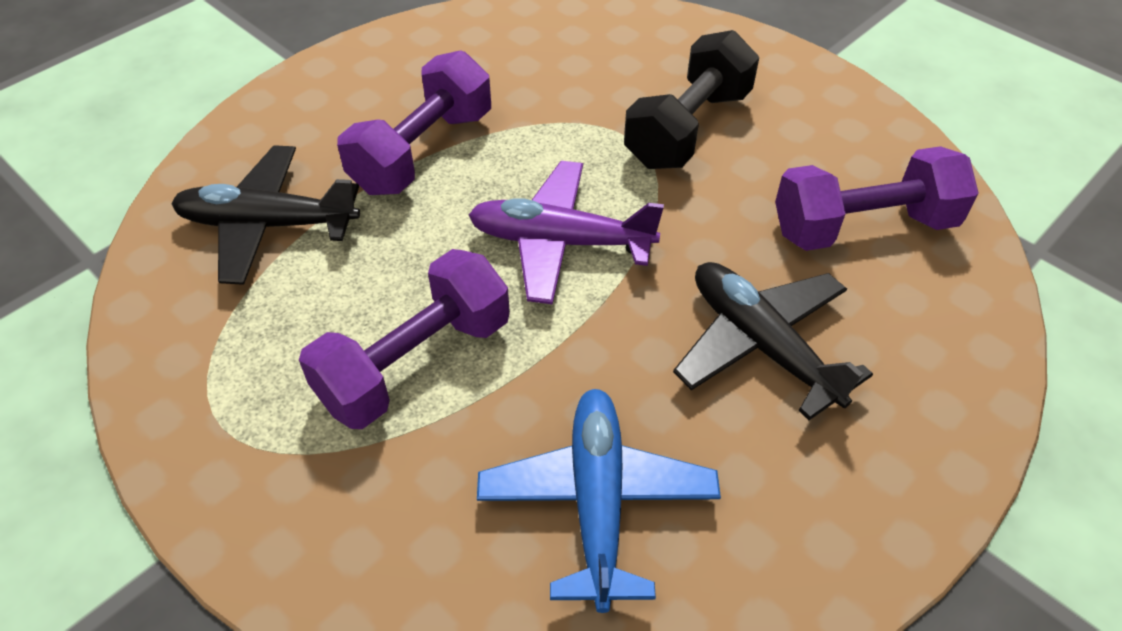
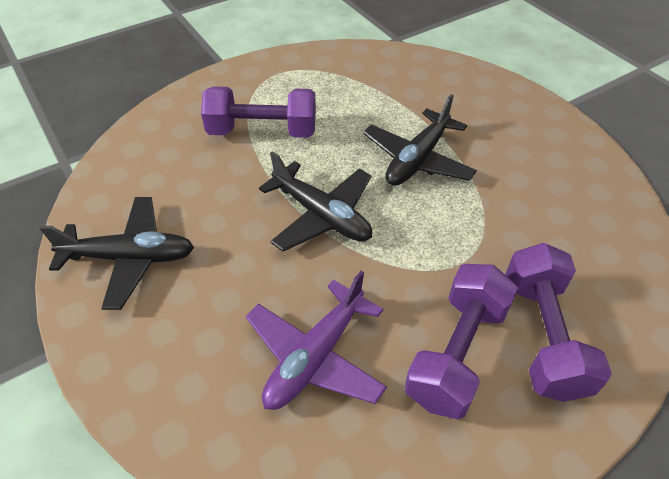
black dumbbell: 1 -> 0
black plane: 2 -> 3
blue plane: 1 -> 0

